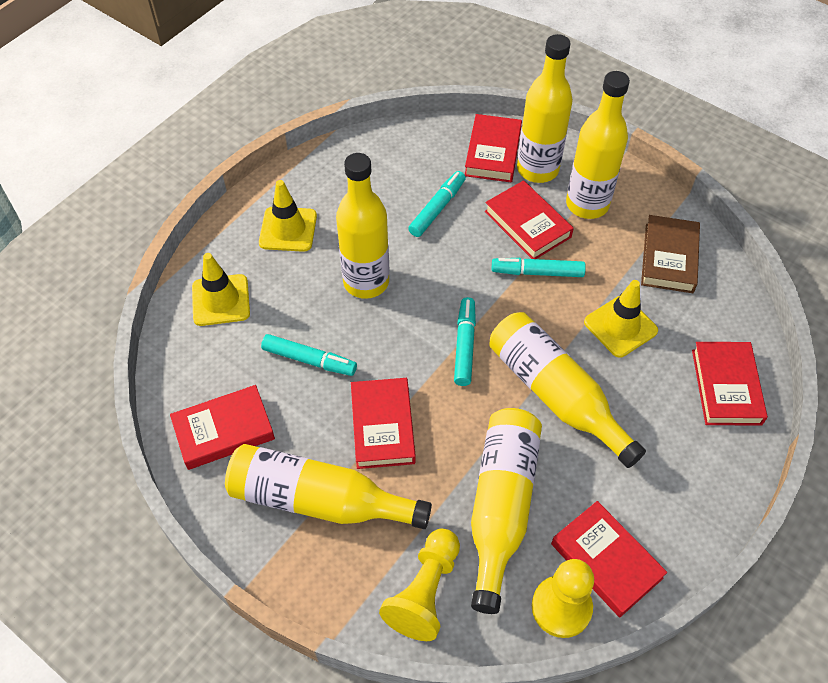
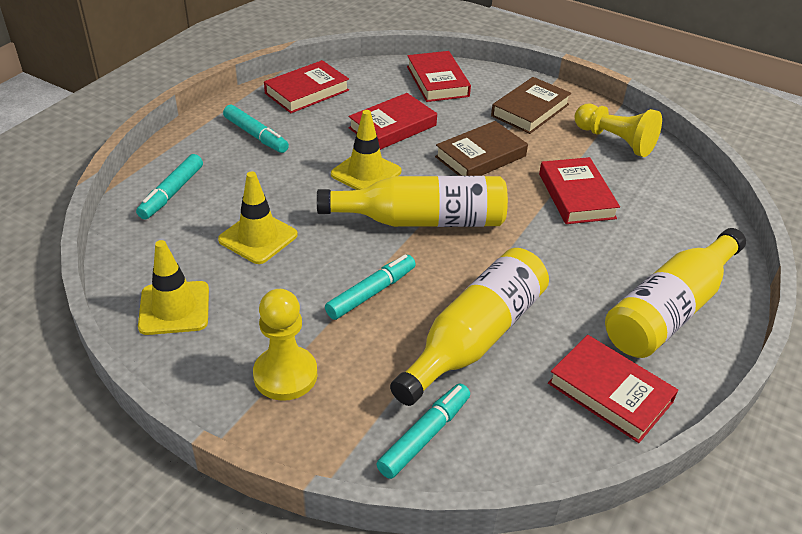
brown book: 1 -> 2
red book: 6 -> 5
yellow bottle: 6 -> 3

